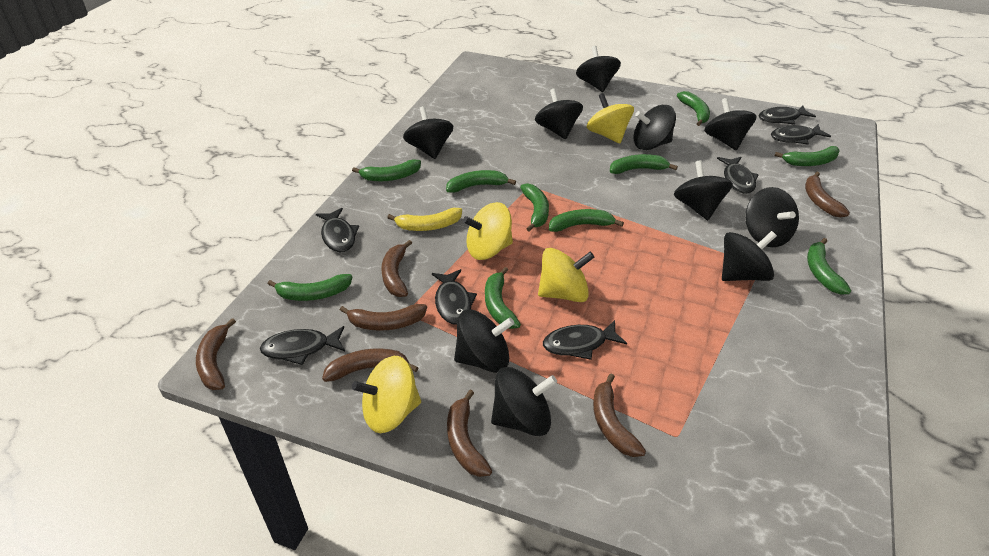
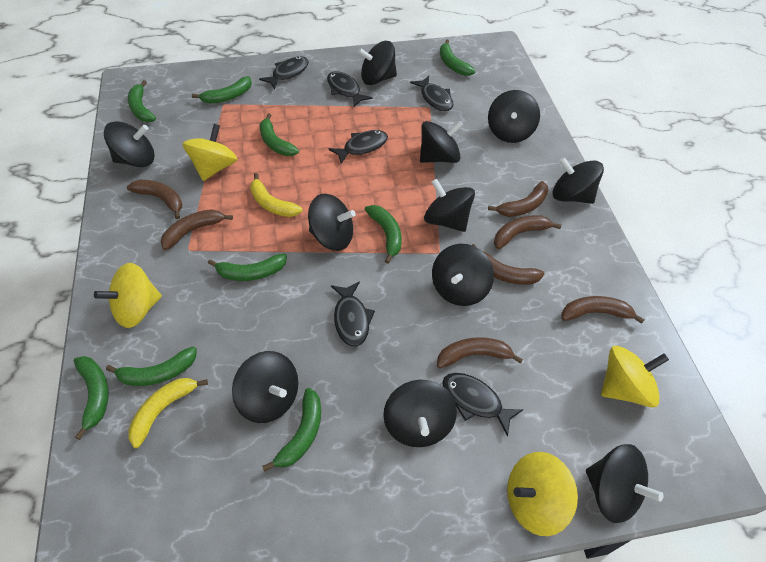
black fish: 7 -> 6
black spinning top: 10 -> 11
green banana: 10 -> 9
yellow banana: 1 -> 2

